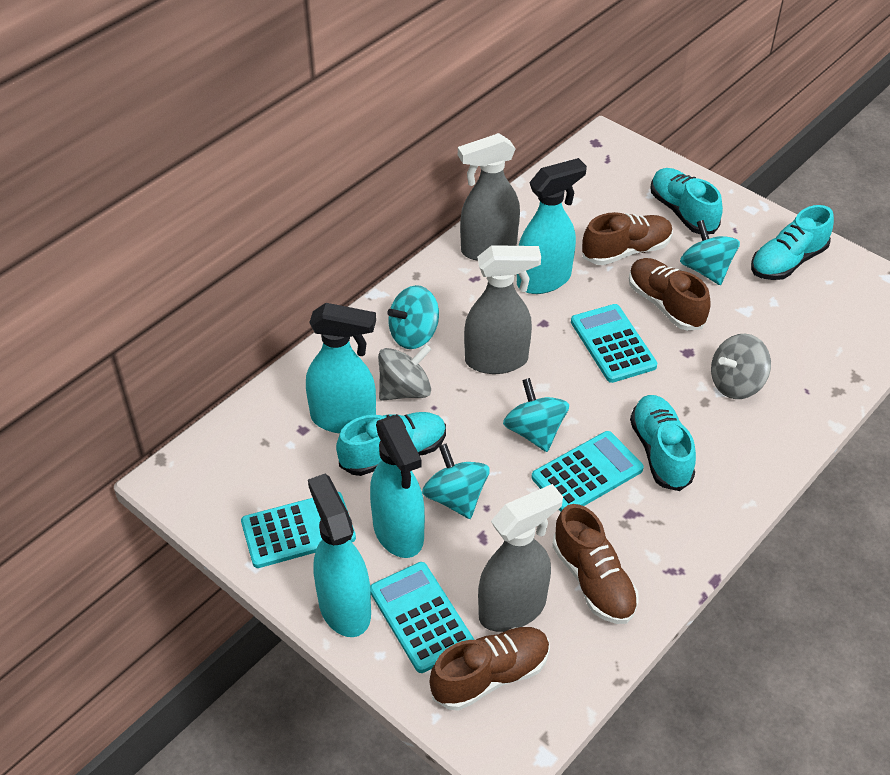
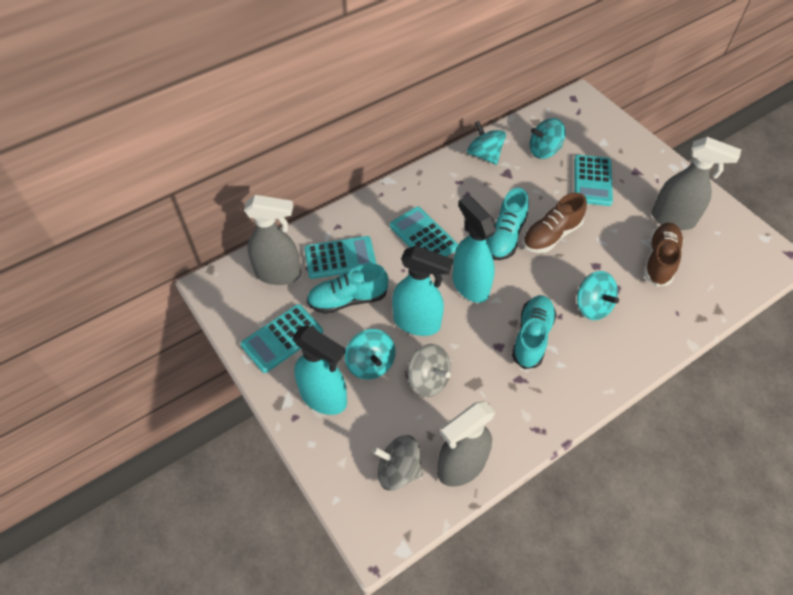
brown shoe: 4 -> 2
turquoise shoe: 4 -> 3
turquoise spray bottle: 4 -> 3

